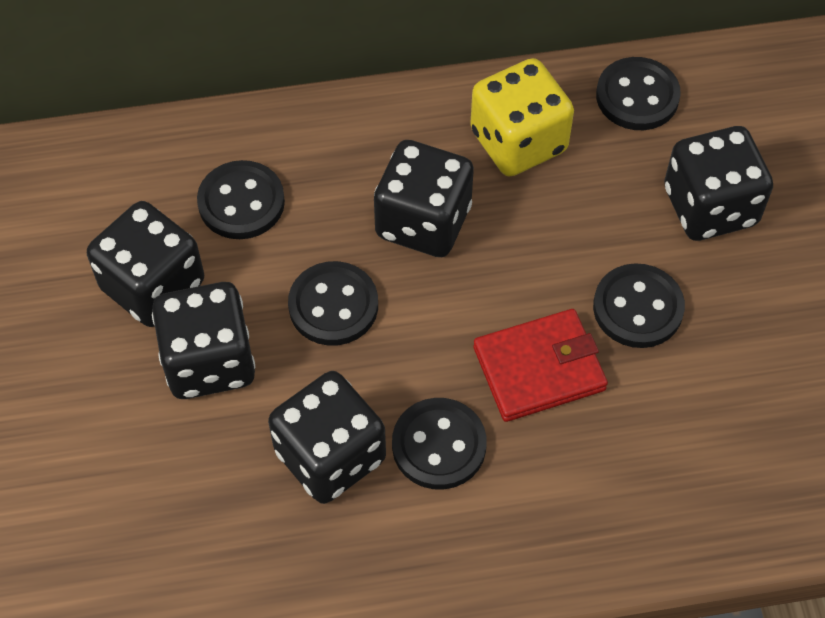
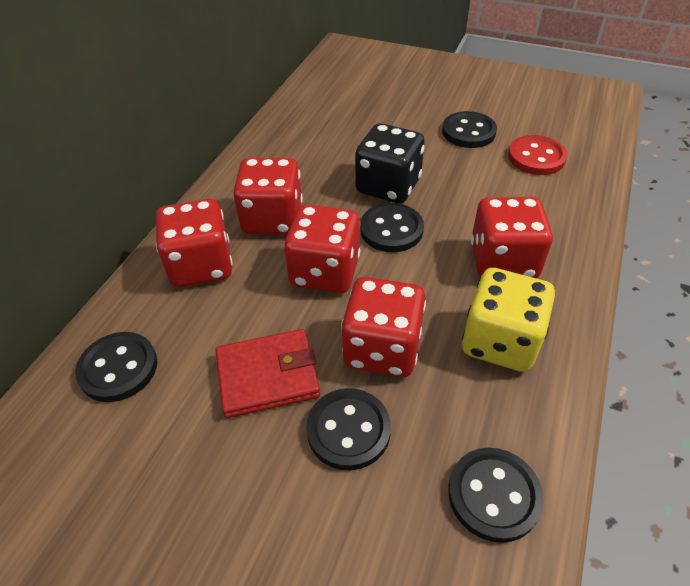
black dice: 5 -> 1
red button: 0 -> 1
red dice: 0 -> 5

